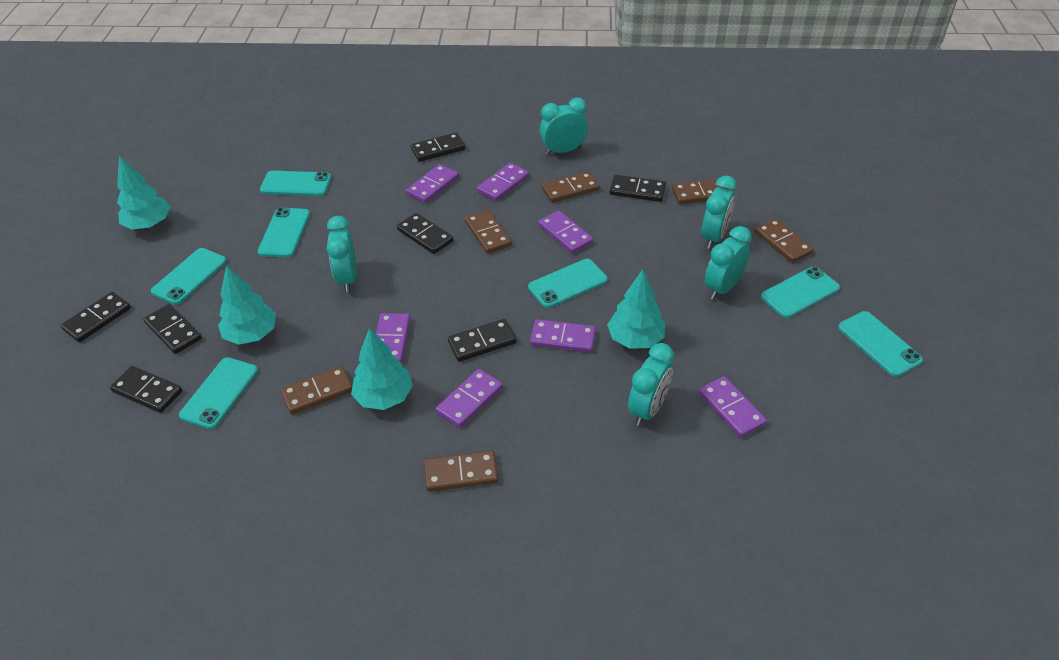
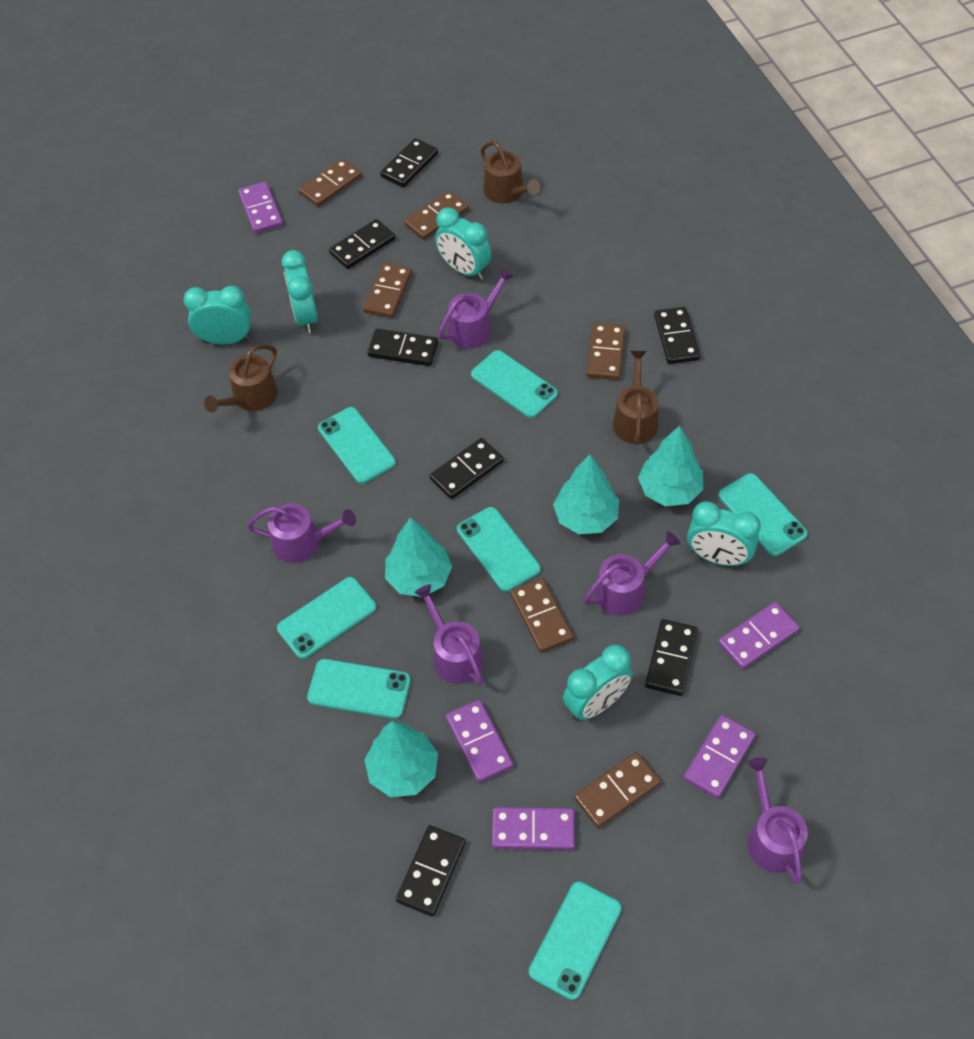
brown watering can: 0 -> 3
purple domino: 7 -> 5
purple watering can: 0 -> 5

